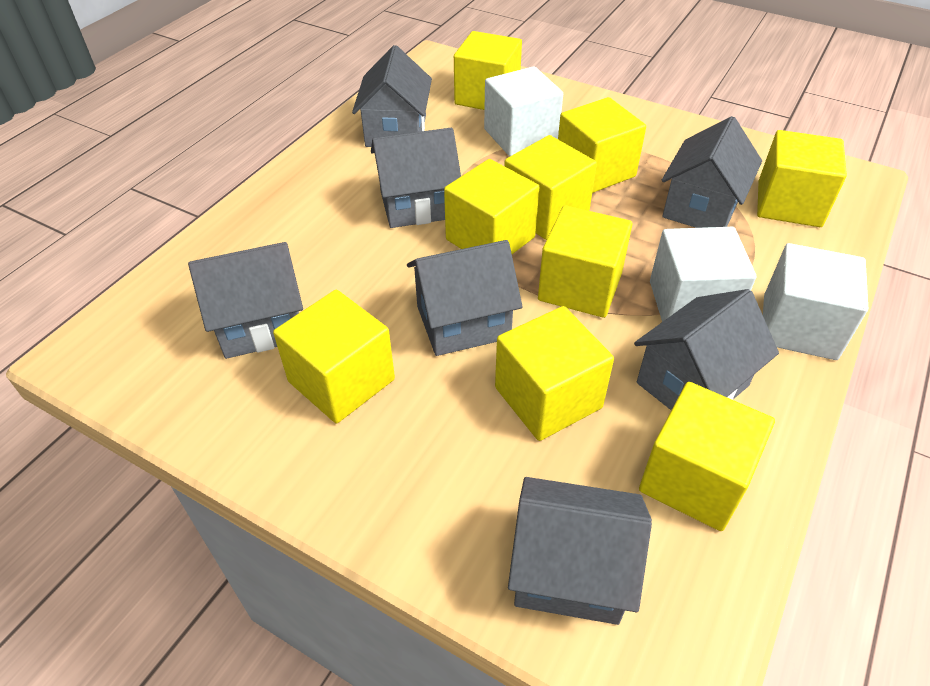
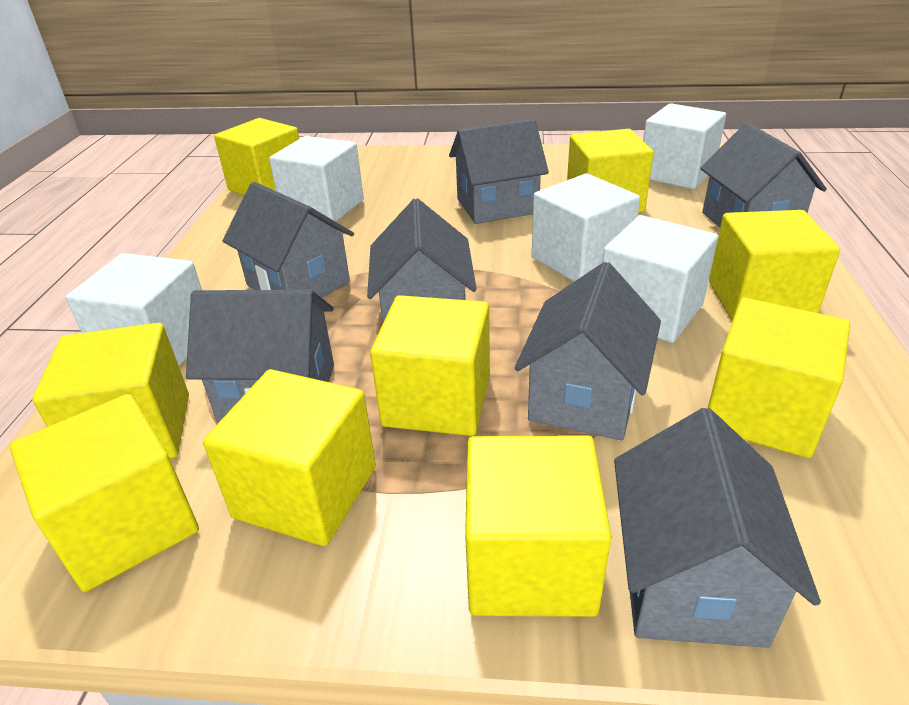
white cube: 3 -> 5

